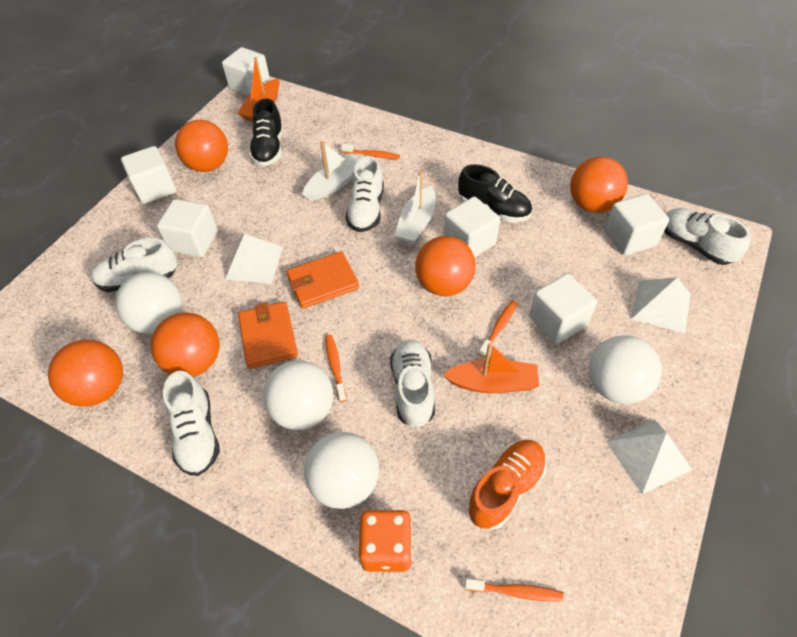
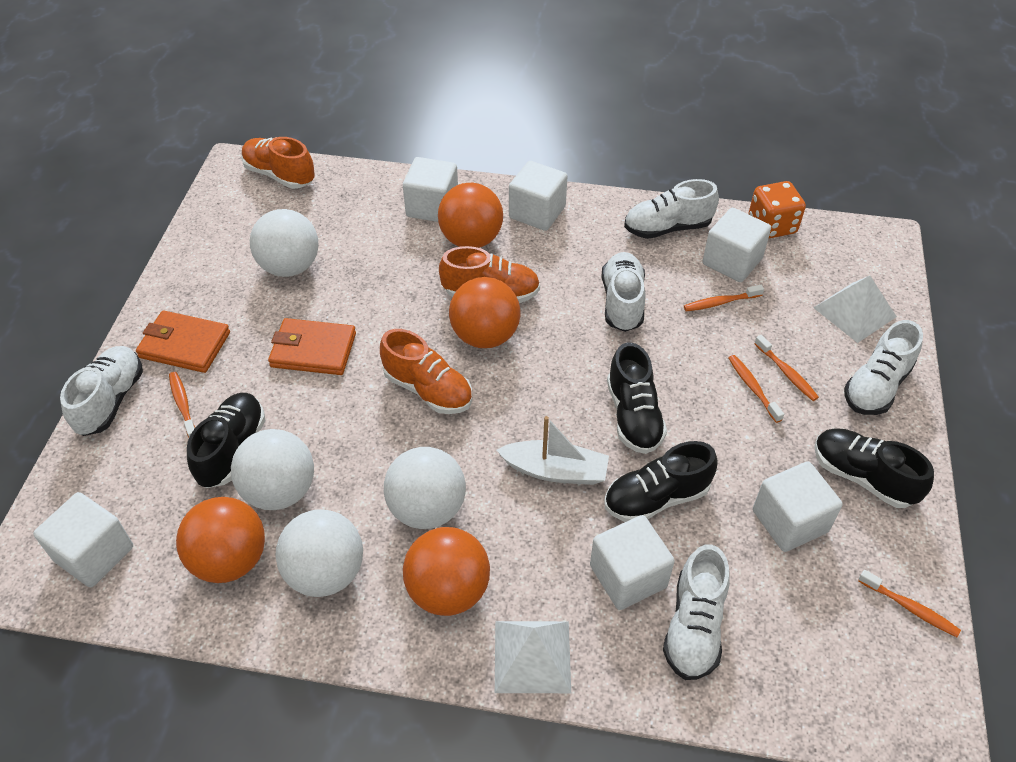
black shoe: 2 -> 4
orange ball: 5 -> 4
orange boat: 2 -> 0
orange shoe: 1 -> 3
orange toothbrush: 4 -> 5
white boat: 2 -> 1
white pyramid: 3 -> 2

